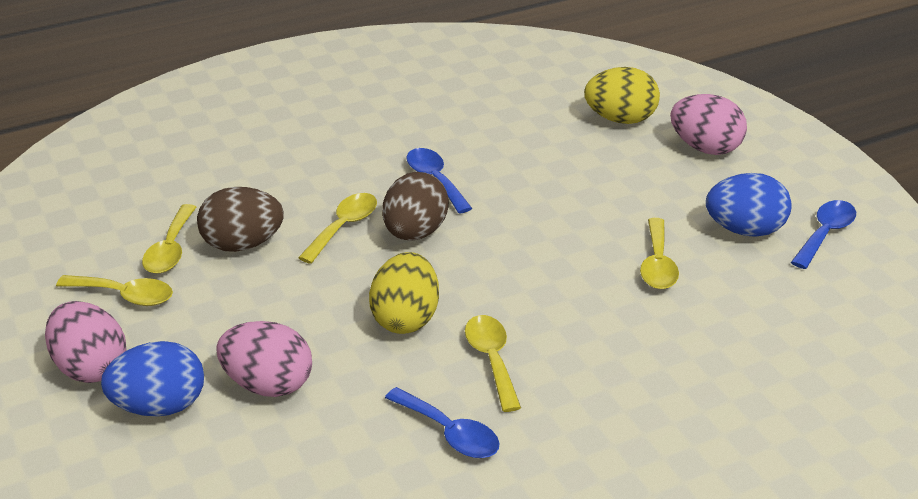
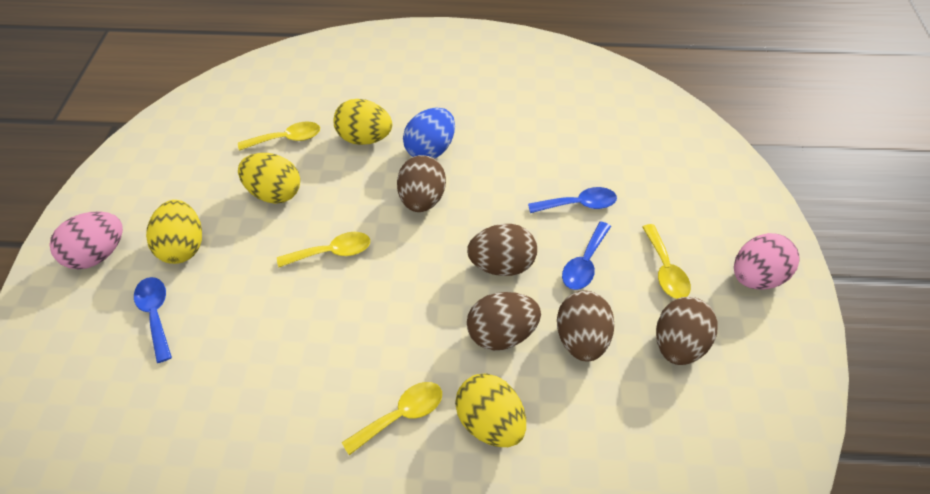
blue egg: 2 -> 1
brown egg: 2 -> 5
pink egg: 3 -> 2
yellow egg: 2 -> 4
yellow spoon: 5 -> 4

